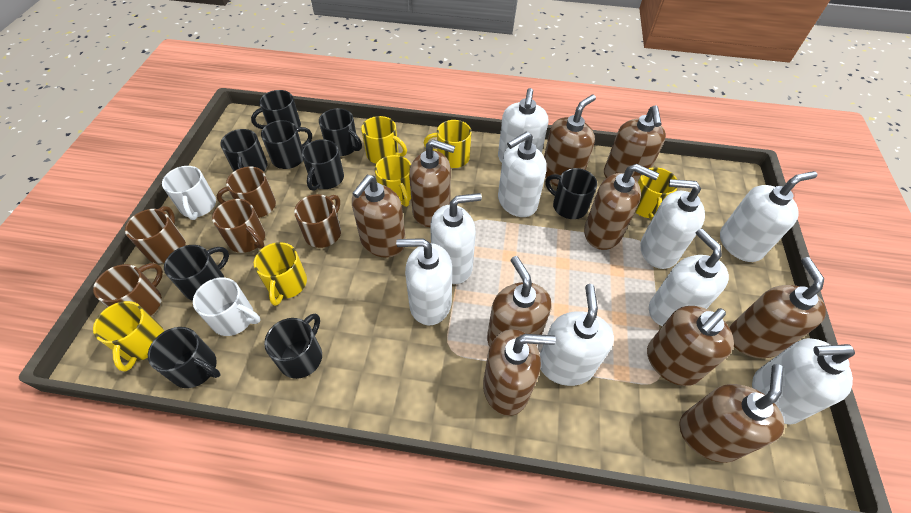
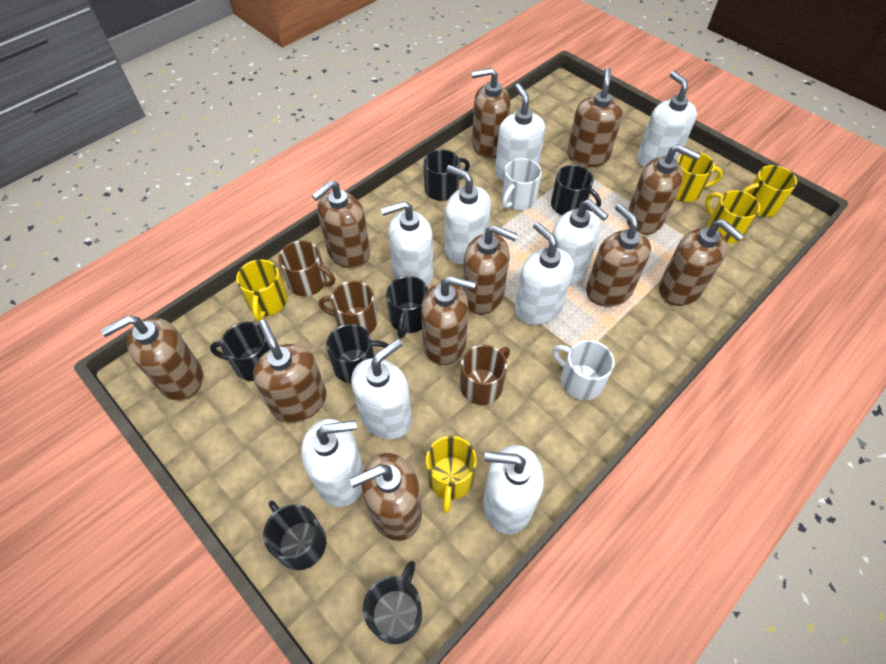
black mug: 9 -> 7
brown mug: 5 -> 3
brown soap dispenser: 10 -> 11
yellow mug: 6 -> 5

